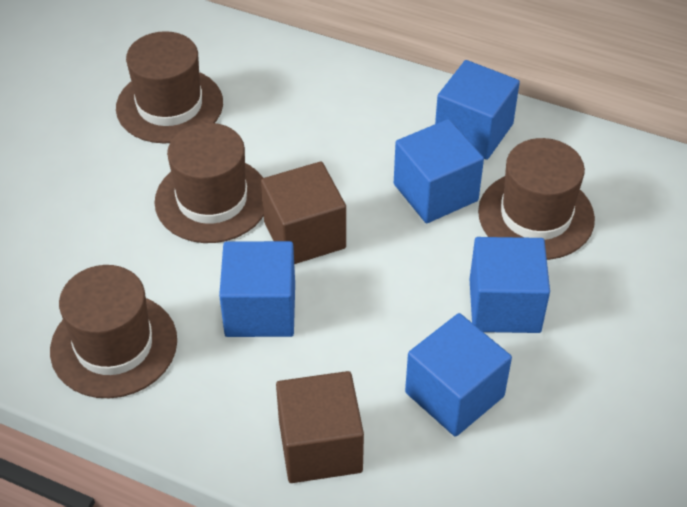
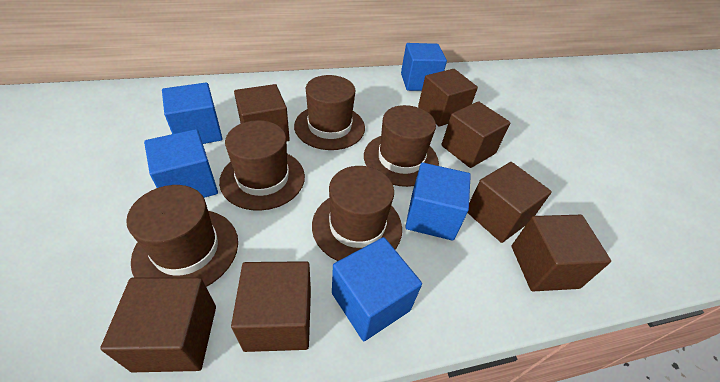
brown cube: 2 -> 7
brown hat: 4 -> 5

